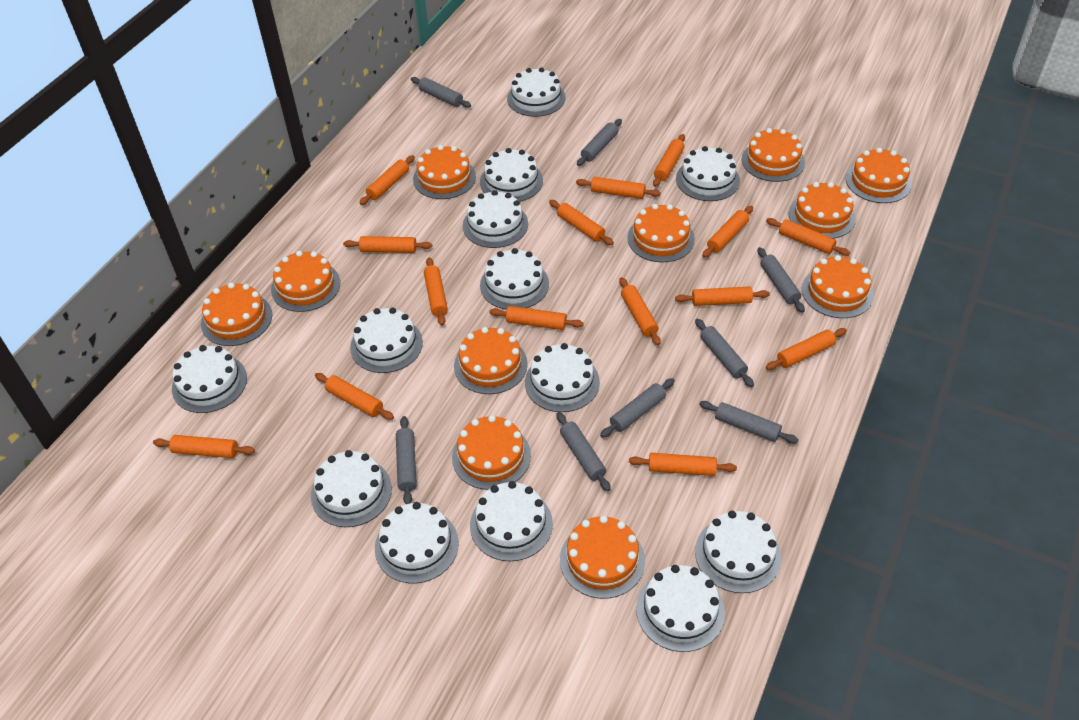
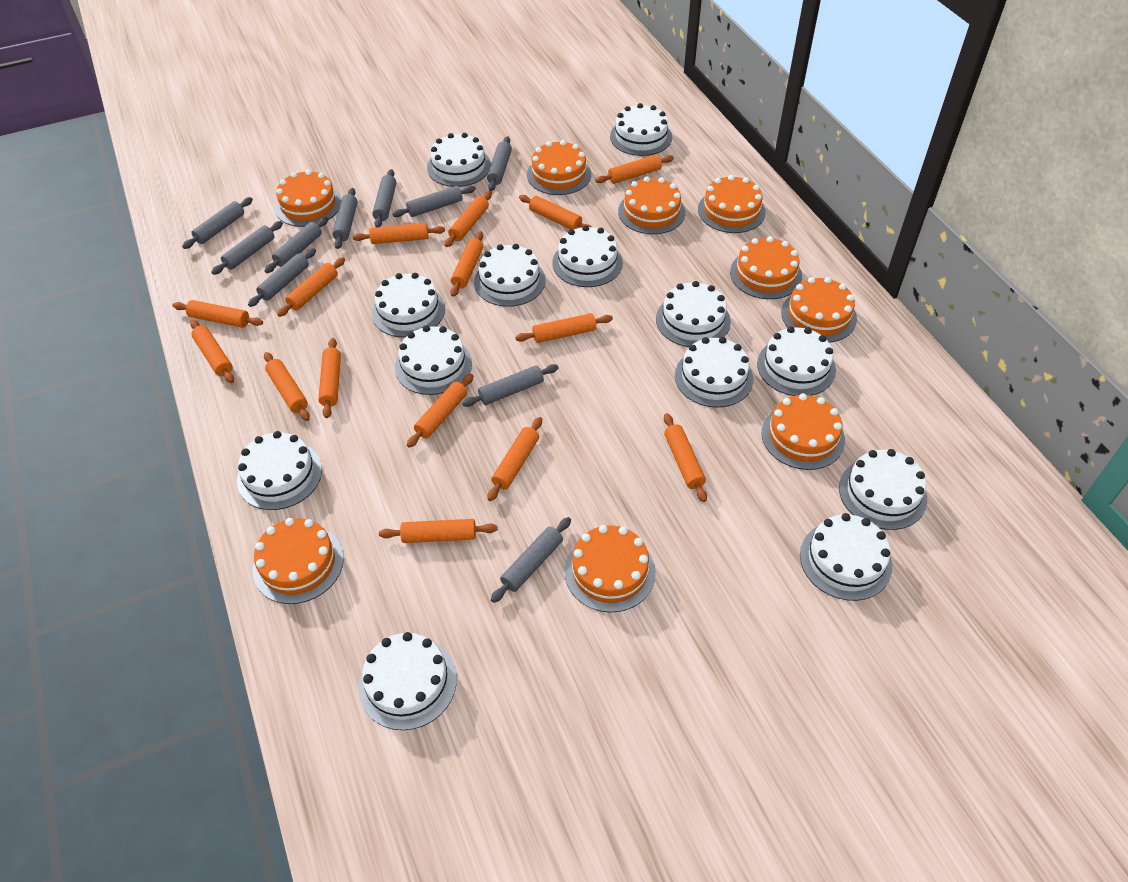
grey rolling pin: 8 -> 10
orange cake: 11 -> 9

